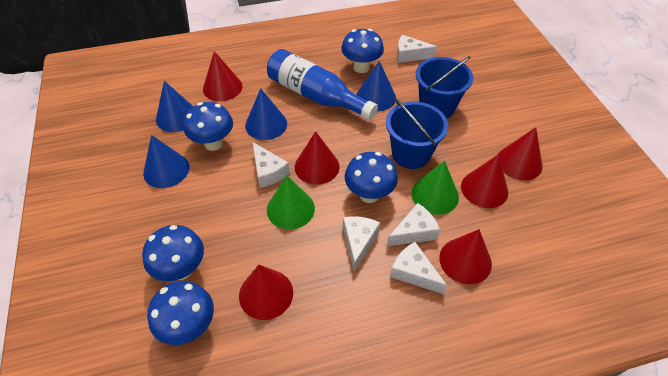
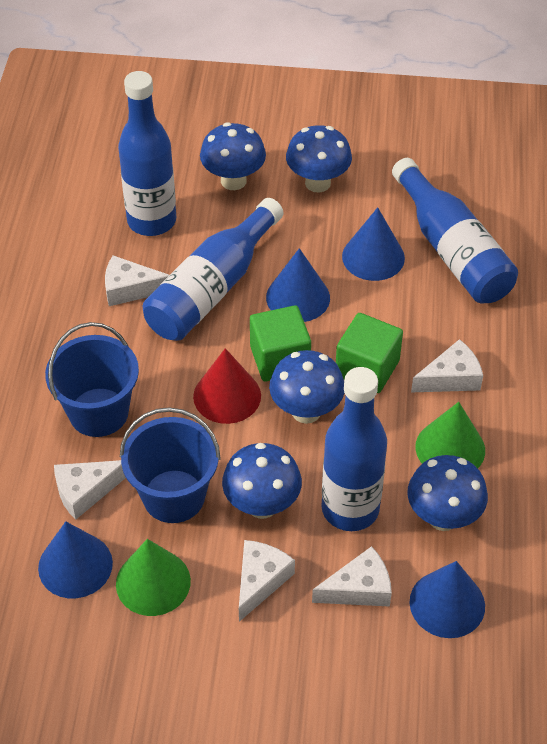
blue bottle: 1 -> 4
green cube: 0 -> 2
red cone: 6 -> 1

